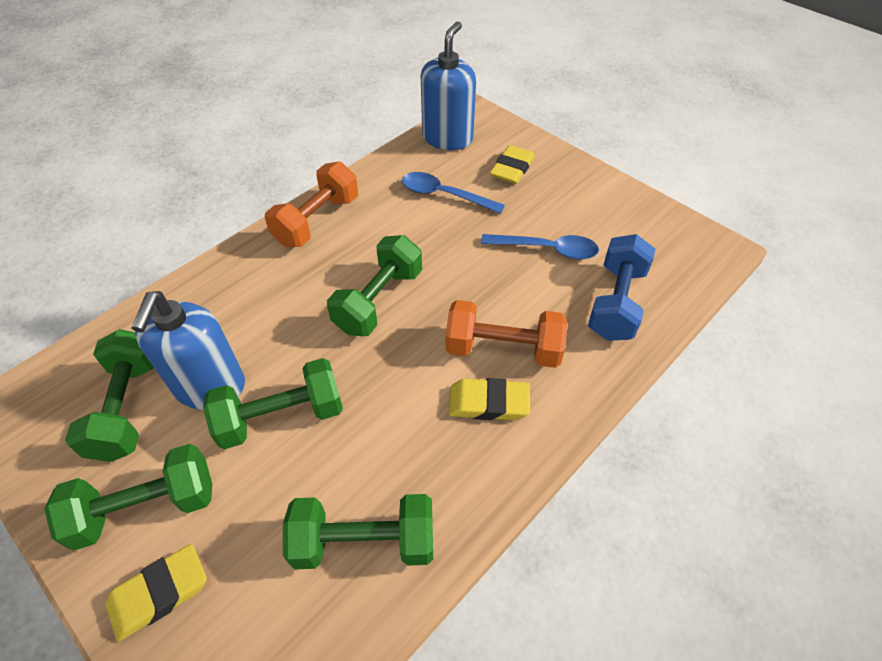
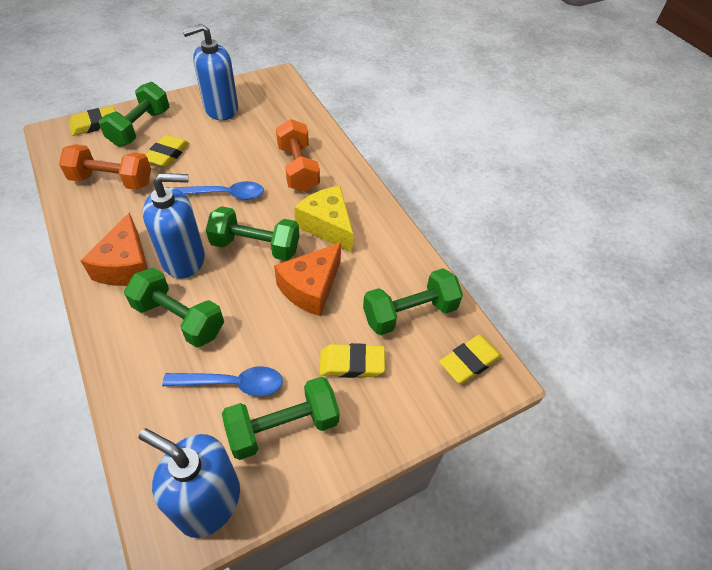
blue dumbbell: 1 -> 0
blue soap dispenser: 2 -> 3
orange cheese: 0 -> 2
yellow cheese: 0 -> 1
yellow eraser: 3 -> 4

